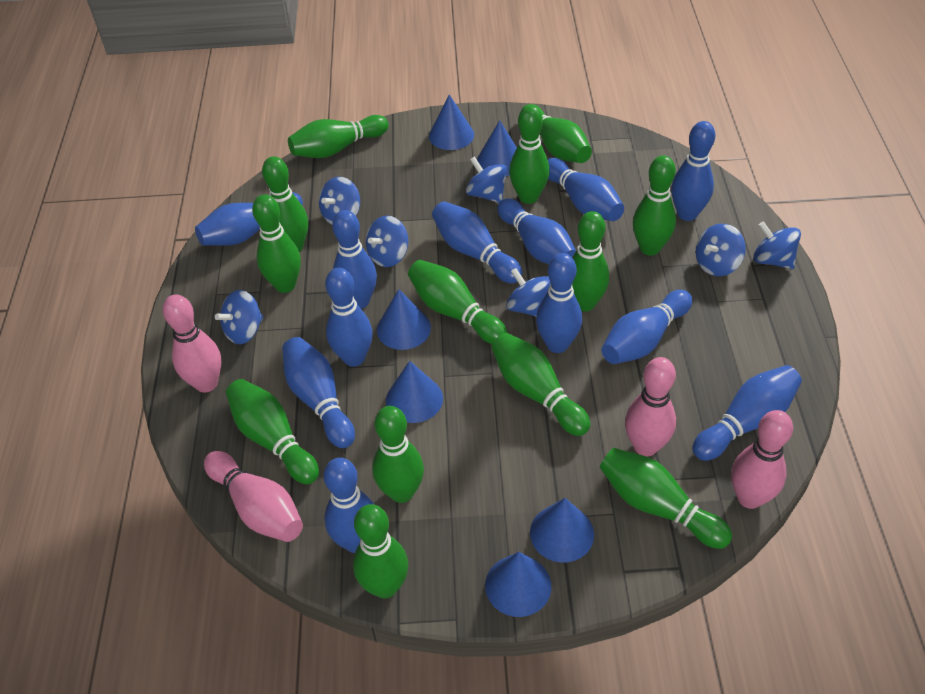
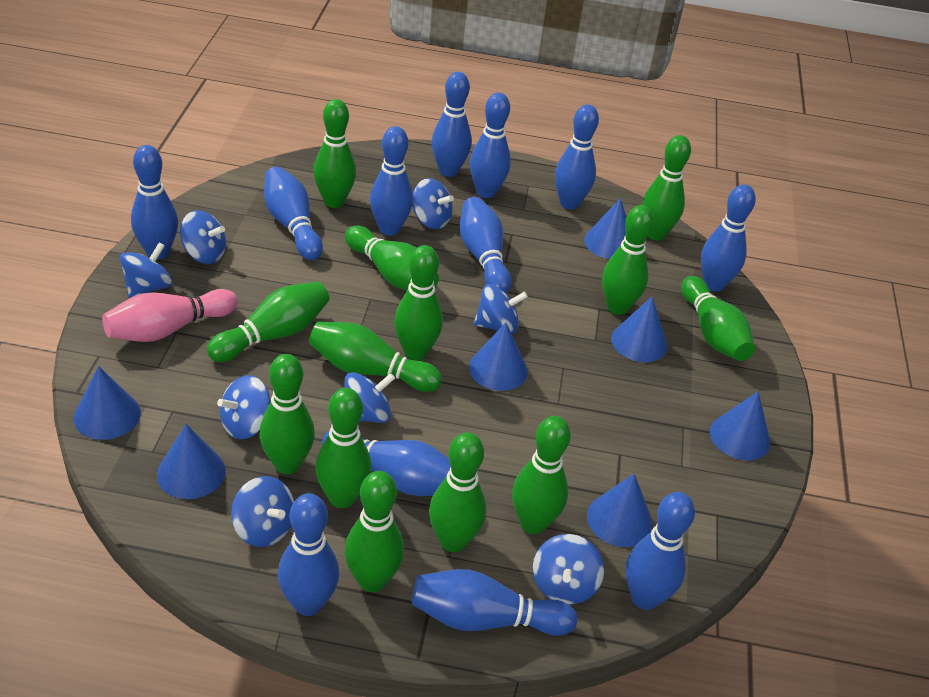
blue cone: 6 -> 7
blue spinning top: 7 -> 8
pink bowling pin: 4 -> 1

